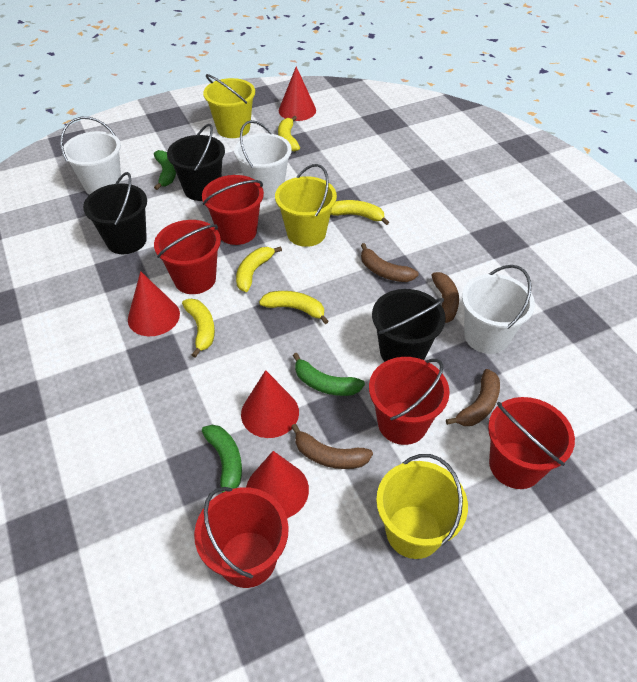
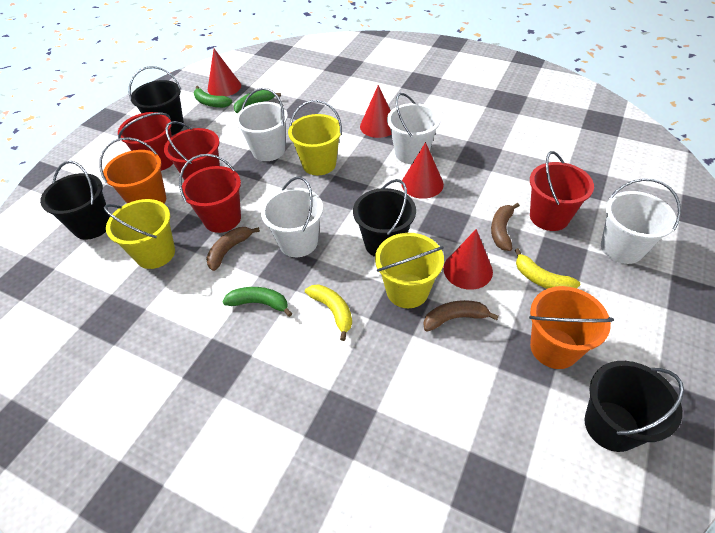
black bucket: 3 -> 4
brown banana: 4 -> 3
orange bucket: 0 -> 2
red bucket: 5 -> 4
white bucket: 3 -> 4
yellow banana: 5 -> 2

